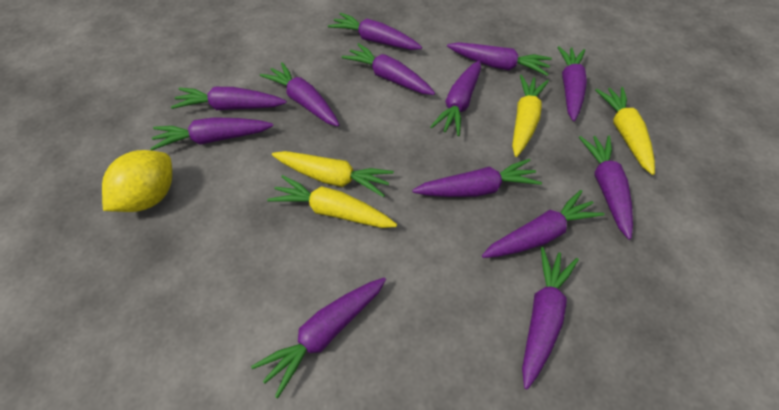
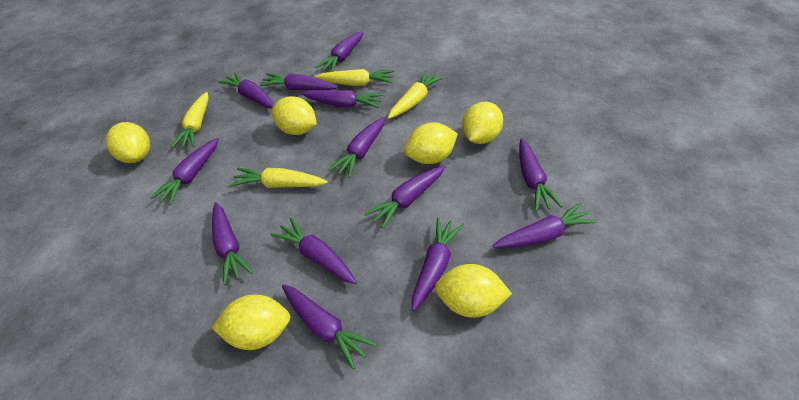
yellow lemon: 1 -> 6

